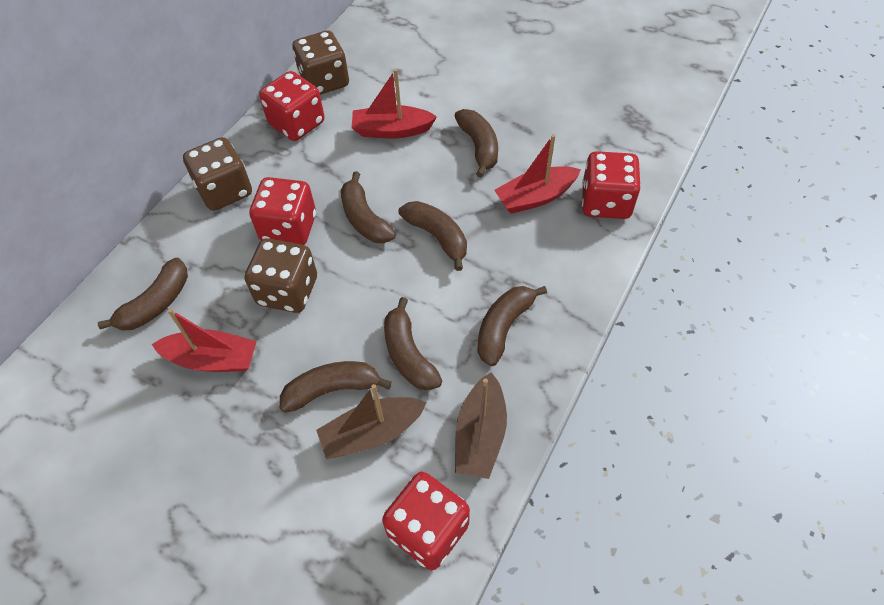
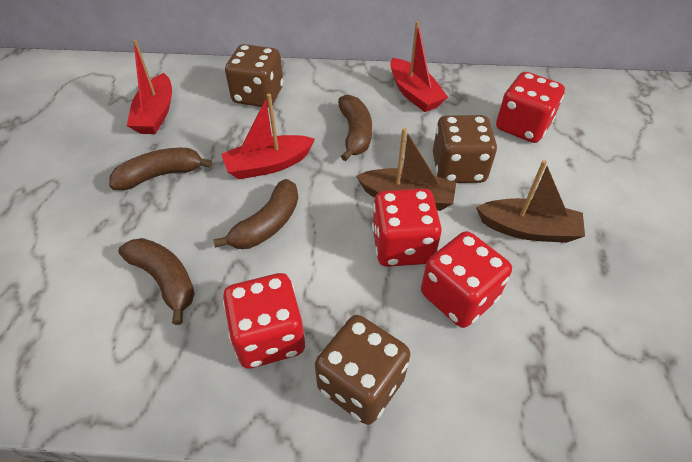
brown banana: 7 -> 4

